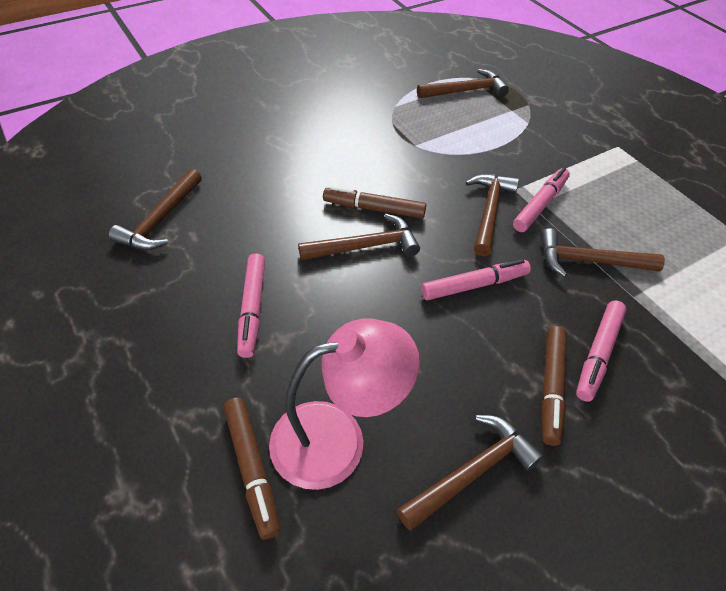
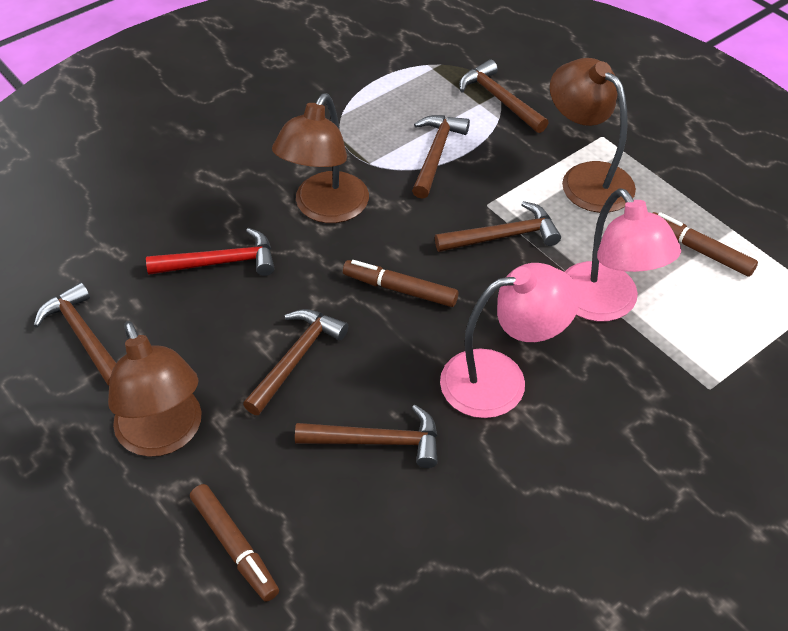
brown lamp: 0 -> 3
pink lamp: 1 -> 2
pink marker: 4 -> 0
red hammer: 0 -> 1

